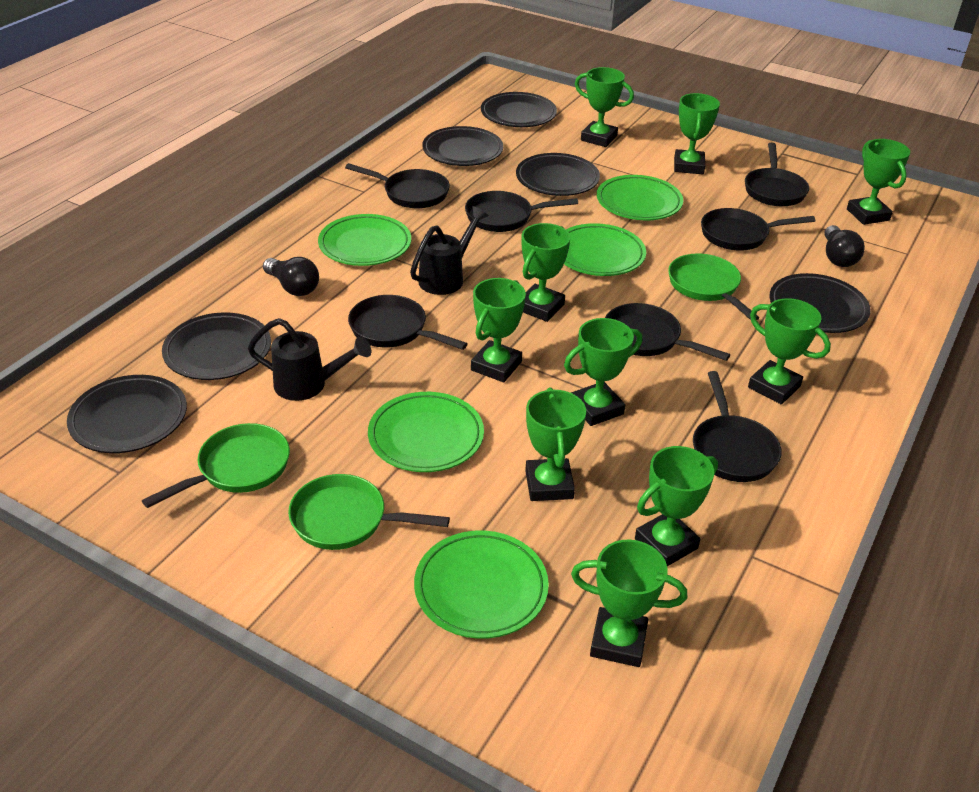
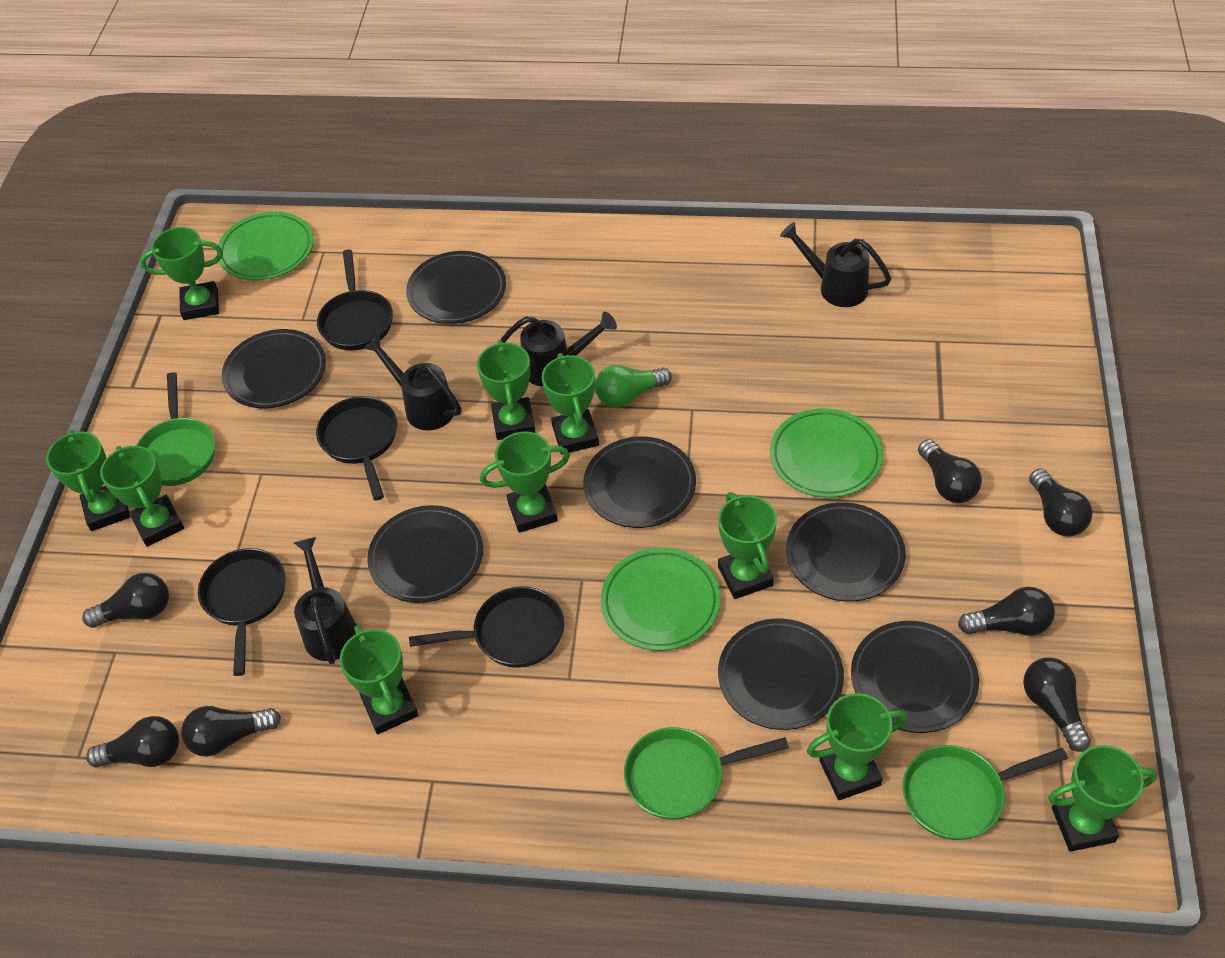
black light bulb: 2 -> 7
black pan: 7 -> 4
black plate: 6 -> 7
black watering can: 2 -> 4
green light bulb: 0 -> 1
green plate: 5 -> 3

